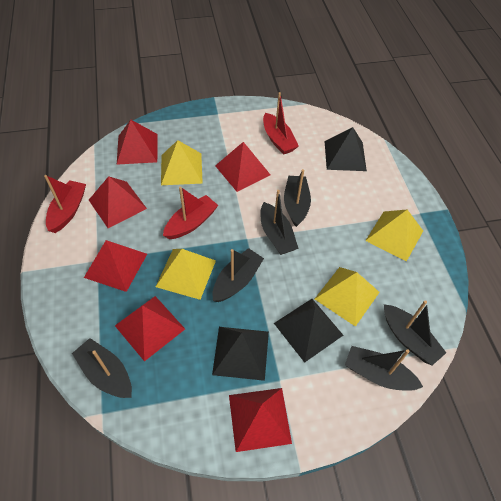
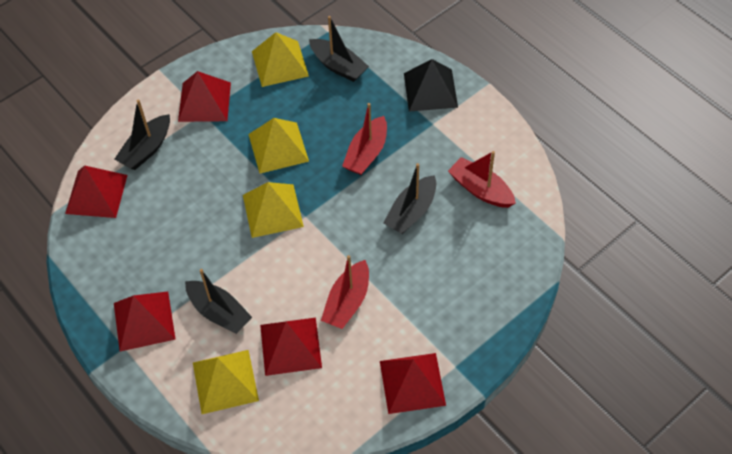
black boat: 6 -> 4
black pyramid: 3 -> 1
red pyramid: 6 -> 5

